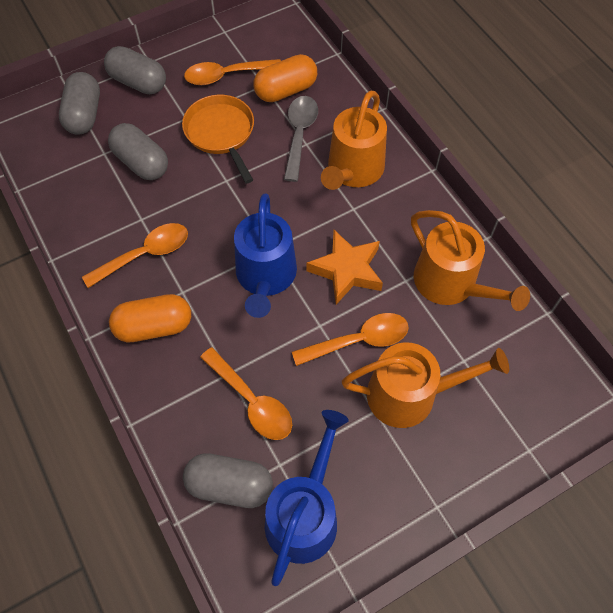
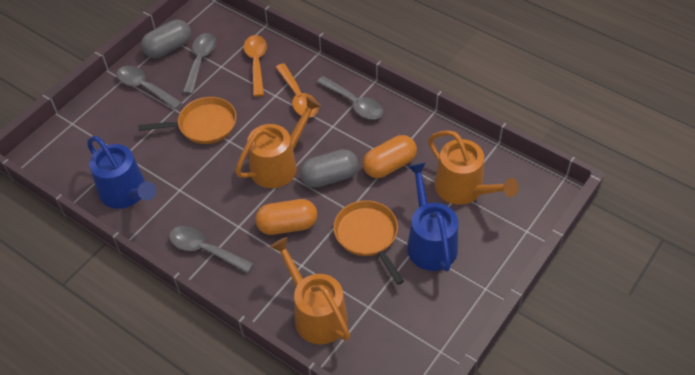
grey capsule: 4 -> 2
grey spoon: 1 -> 4
orange pan: 1 -> 2
orange spoon: 4 -> 2
orange star: 1 -> 0

